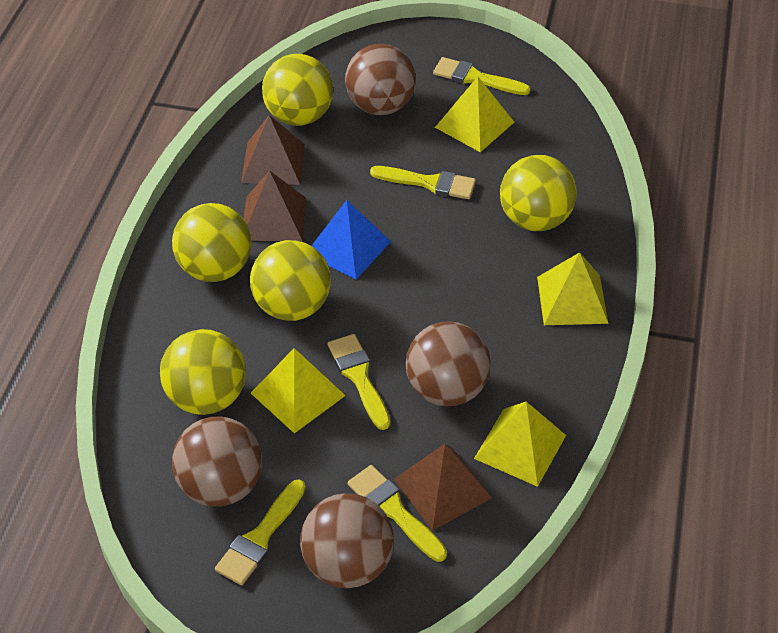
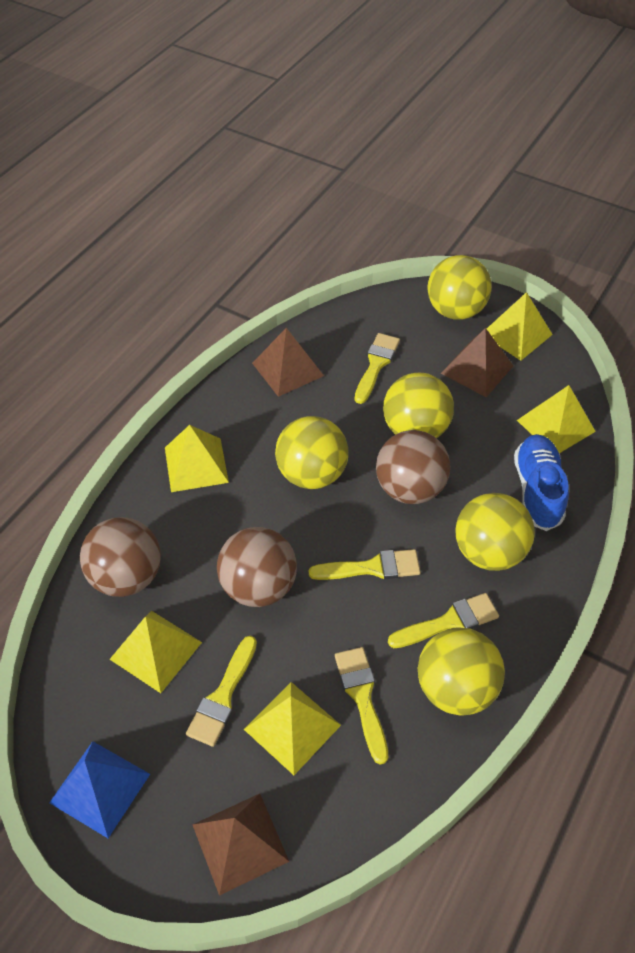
blue shoe: 0 -> 1
brown ball: 4 -> 3
yellow pyramid: 4 -> 5

